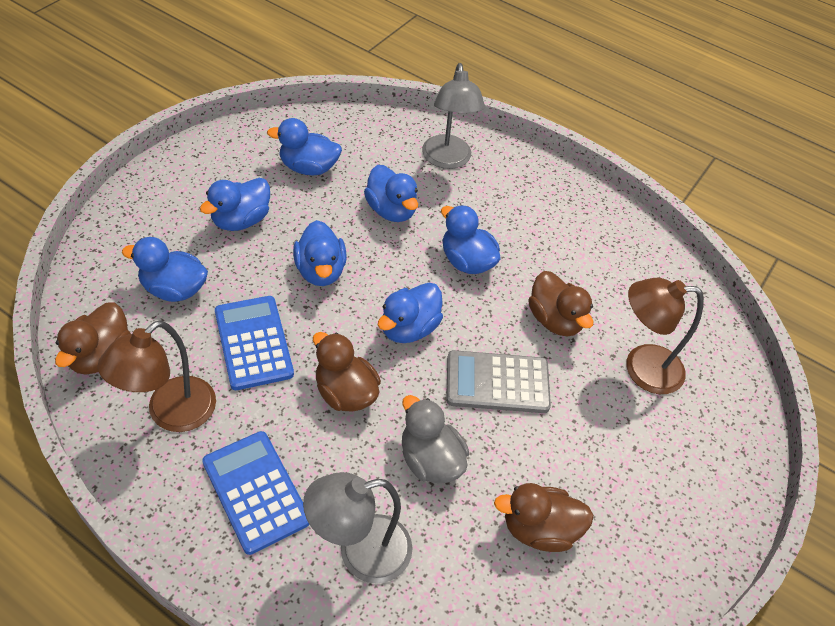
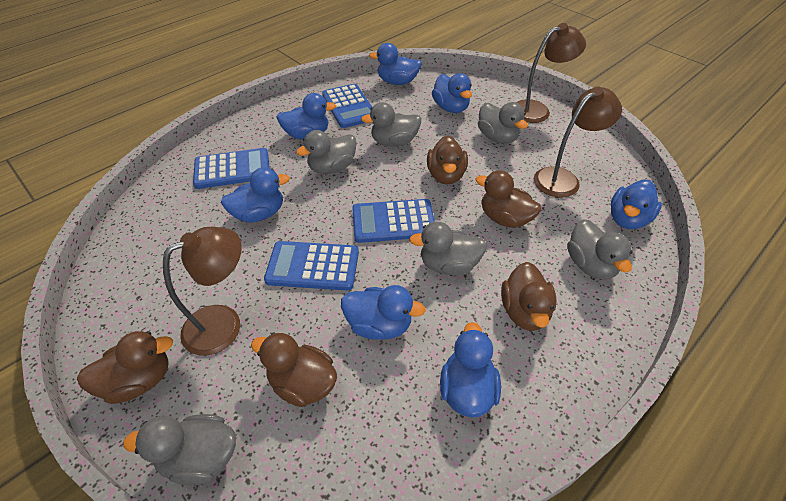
blue calculator: 2 -> 4
brown duck: 4 -> 5
brown lamp: 2 -> 3
grey calculator: 1 -> 0
grey duck: 1 -> 6
grey lamp: 2 -> 0

